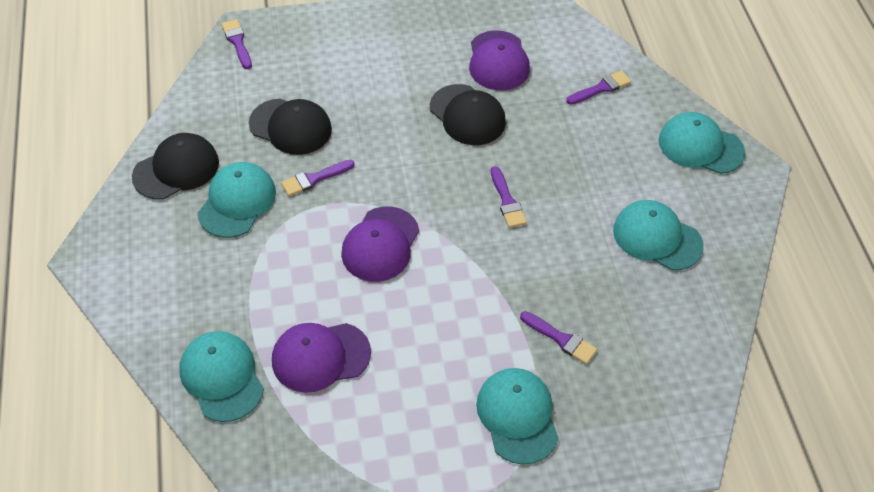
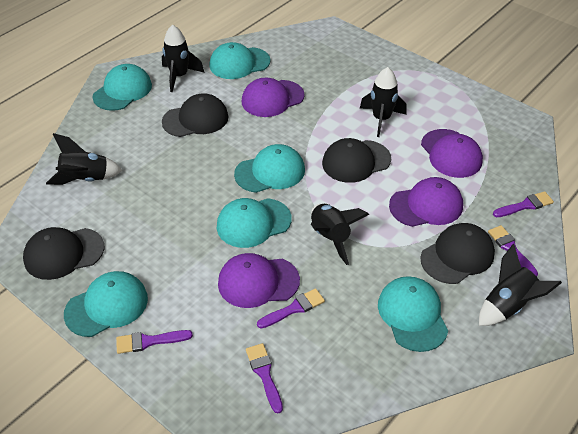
black cap: 3 -> 4
black rocket: 0 -> 5
purple cap: 3 -> 4
turquoise cap: 5 -> 6

